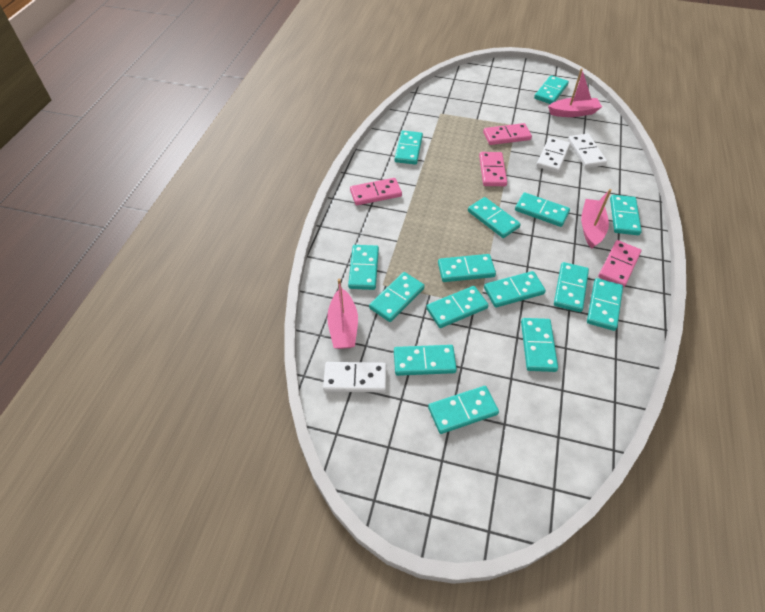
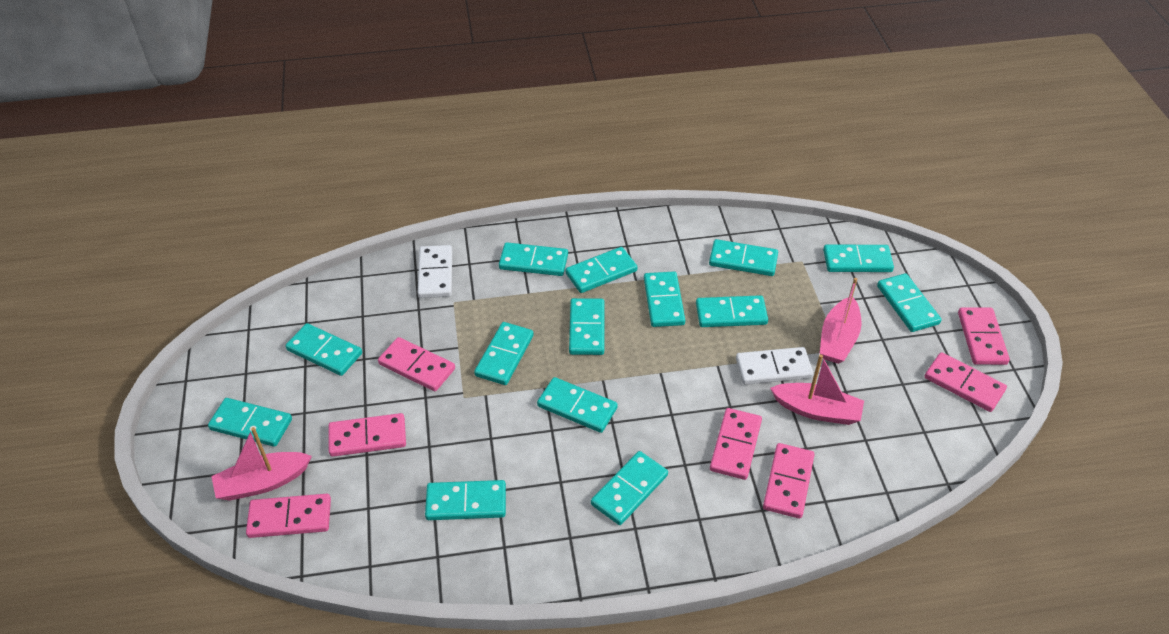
pink domino: 4 -> 7
turquoise domino: 15 -> 14
white domino: 3 -> 2

